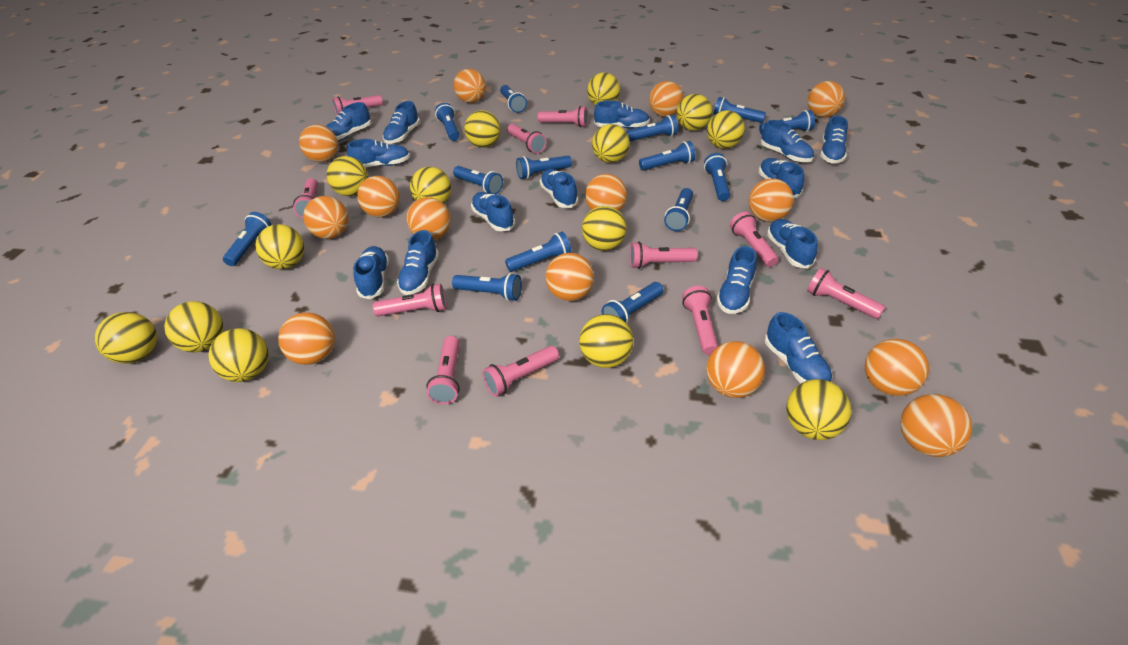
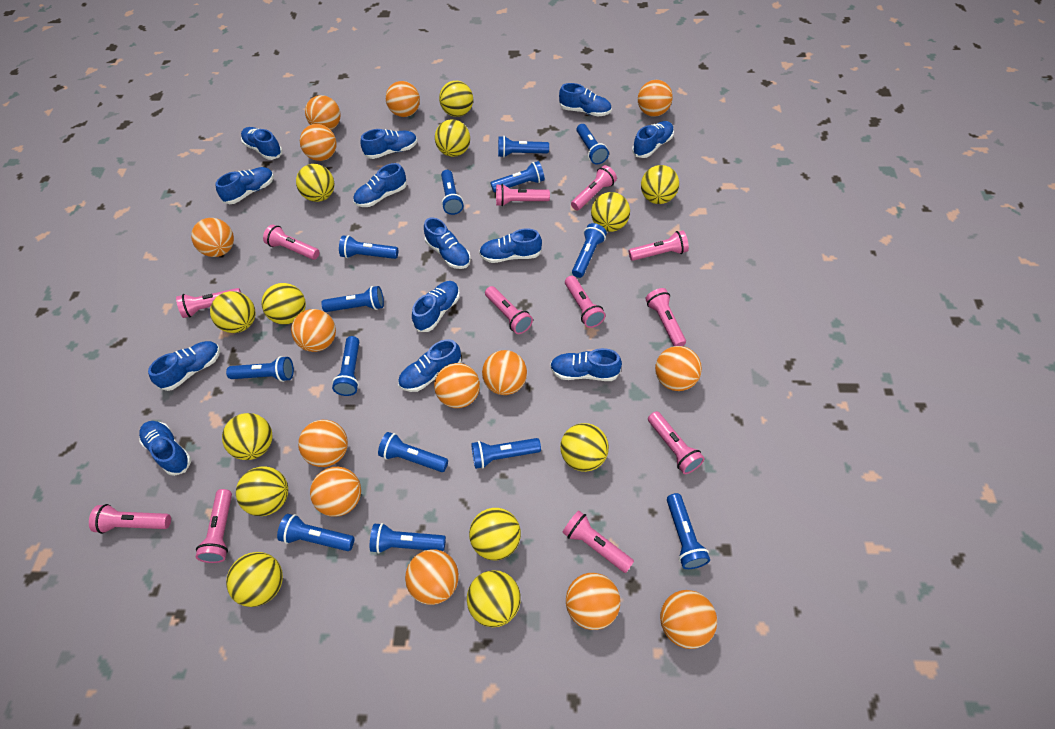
blue shoe: 14 -> 13
pink flashlight: 11 -> 12
yellow ball: 14 -> 13

